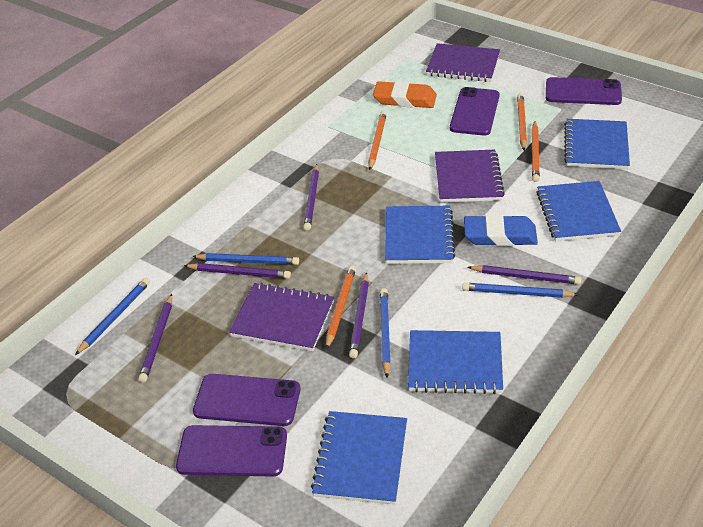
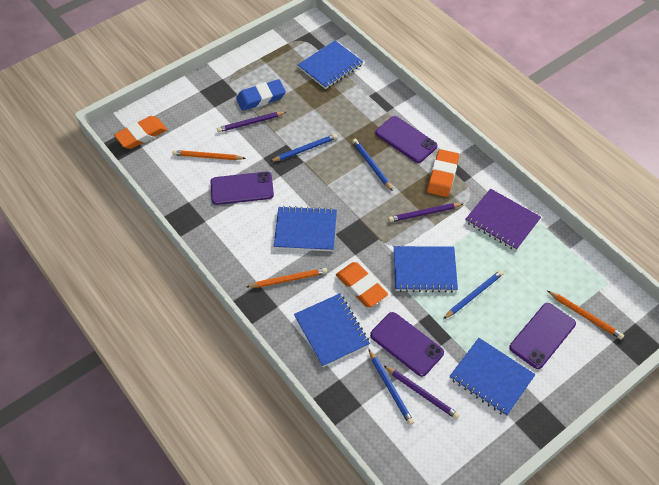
orange eraser: 1 -> 3
orange pencil: 4 -> 3
purple notebook: 3 -> 1
purple pencil: 5 -> 3

